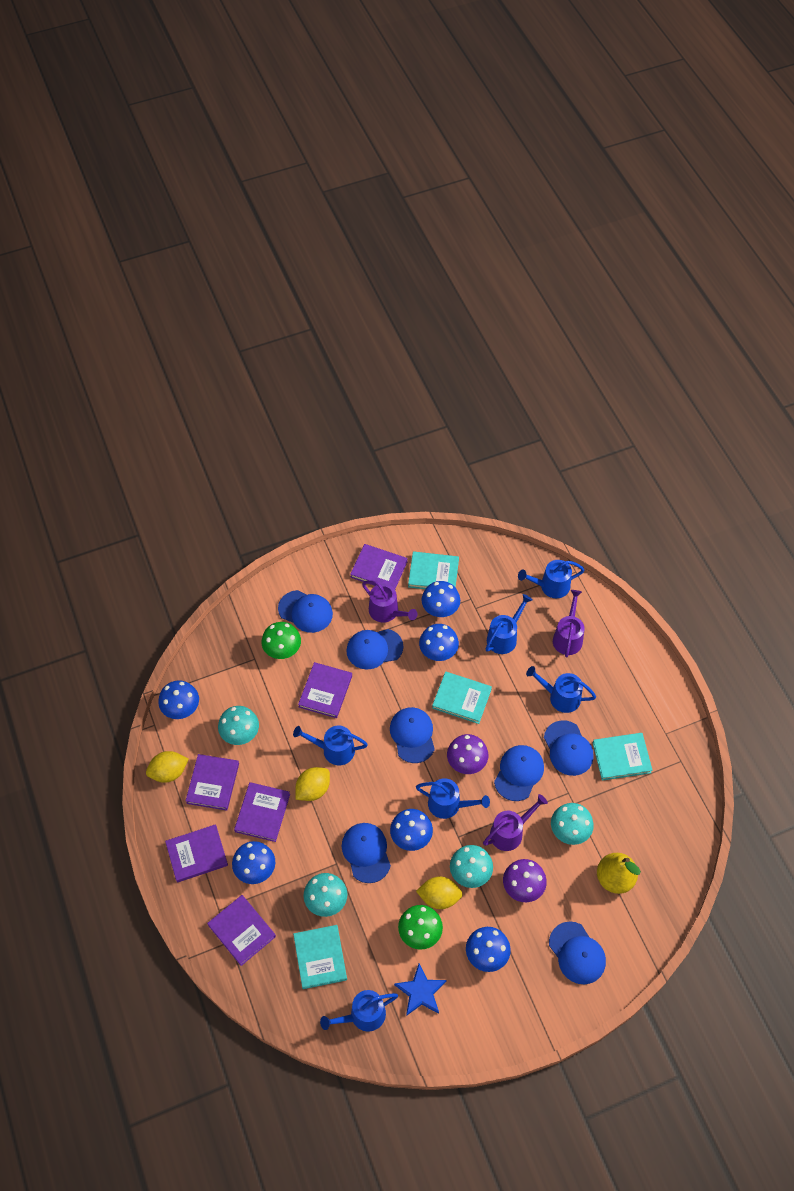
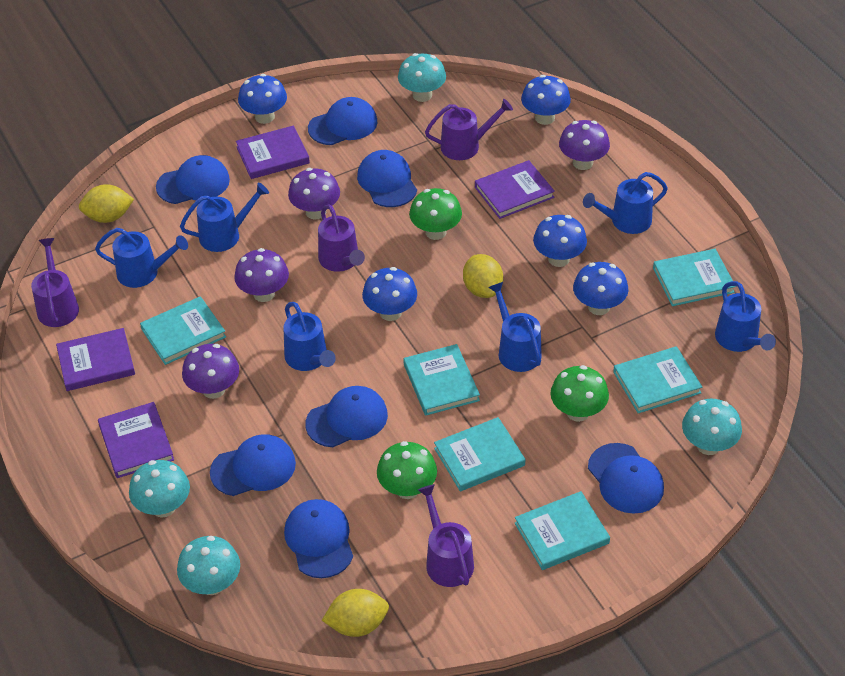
blue mushroom: 6 -> 5
blue star: 1 -> 0
green mushroom: 2 -> 3
purple book: 6 -> 4
purple mushroom: 2 -> 4
purple watering can: 3 -> 4
turquoise book: 4 -> 6
yellow pear: 1 -> 0

